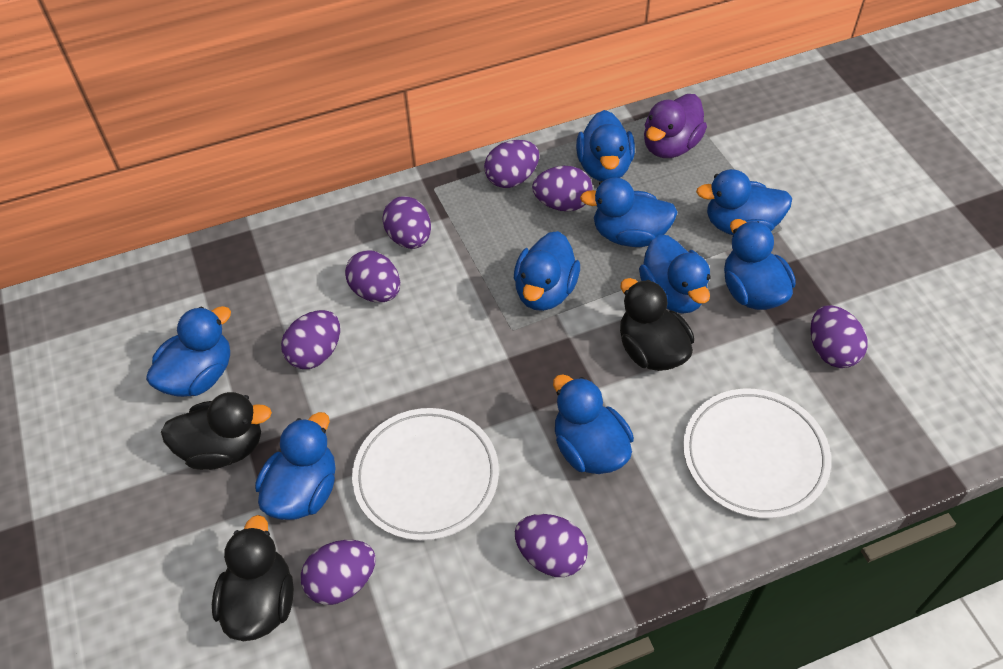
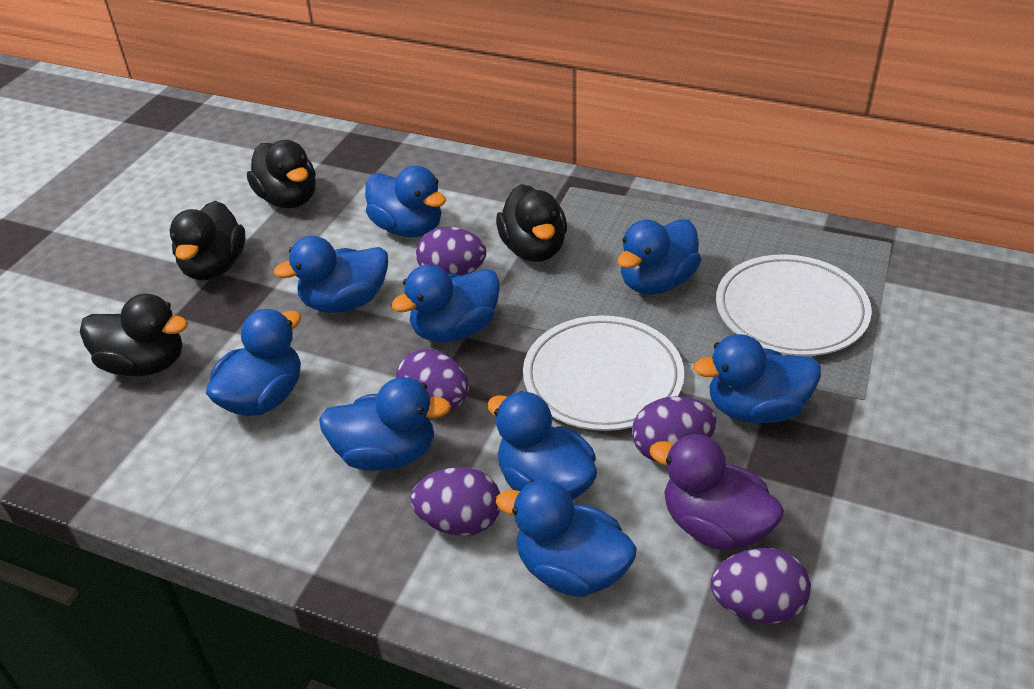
black duck: 3 -> 4
purple egg: 8 -> 5

